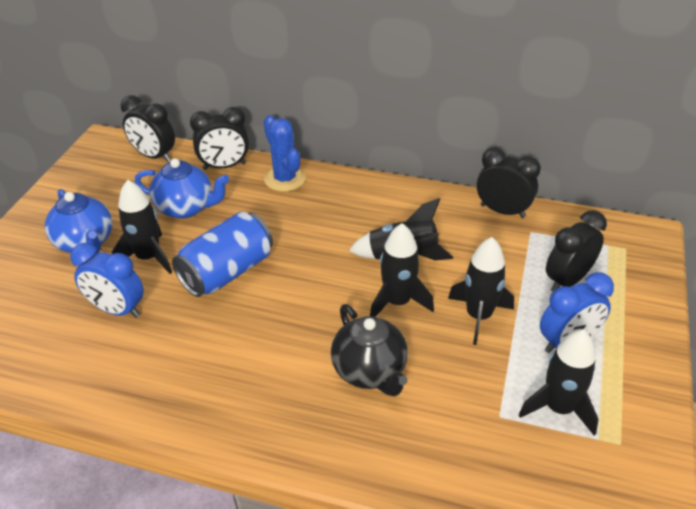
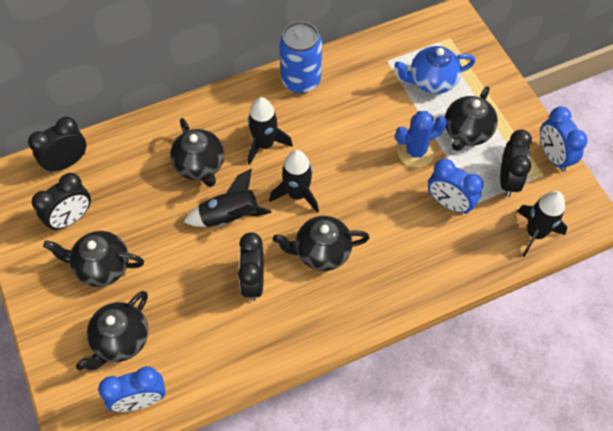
black rocket: 5 -> 4
black teapot: 1 -> 5
blue clock: 2 -> 3
blue teapot: 2 -> 1

